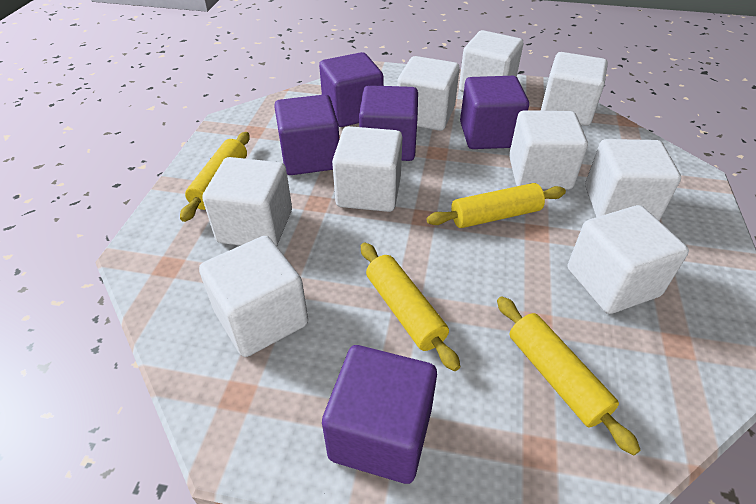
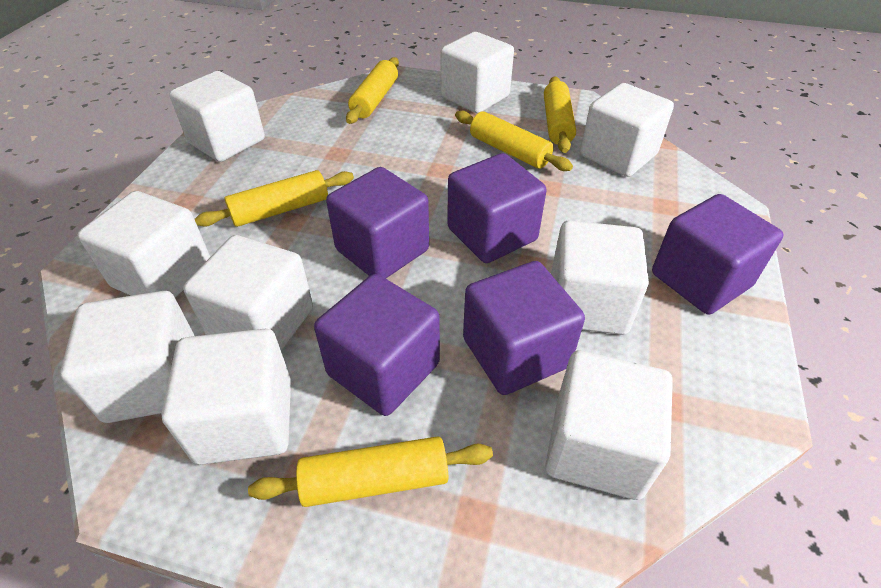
yellow rolling pin: 4 -> 5

